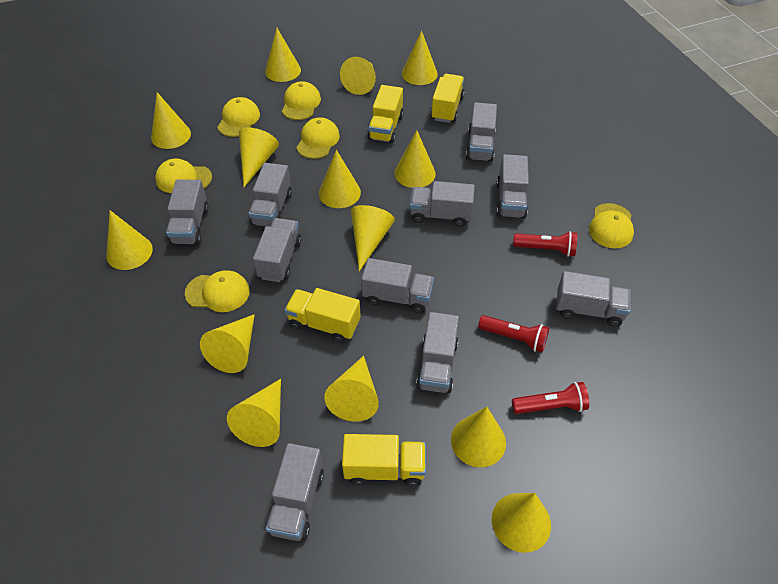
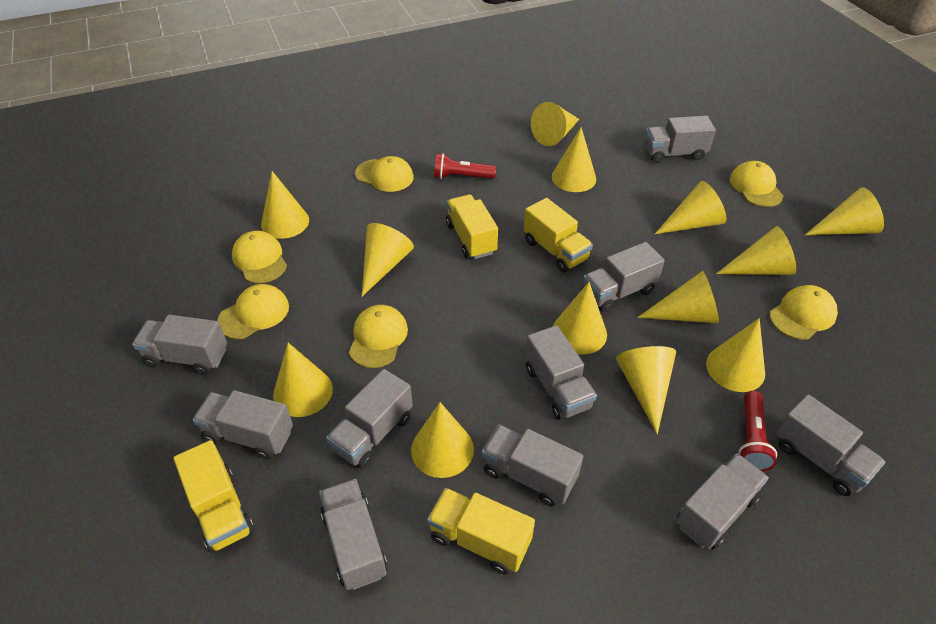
red flashlight: 3 -> 2
yellow cone: 14 -> 13

